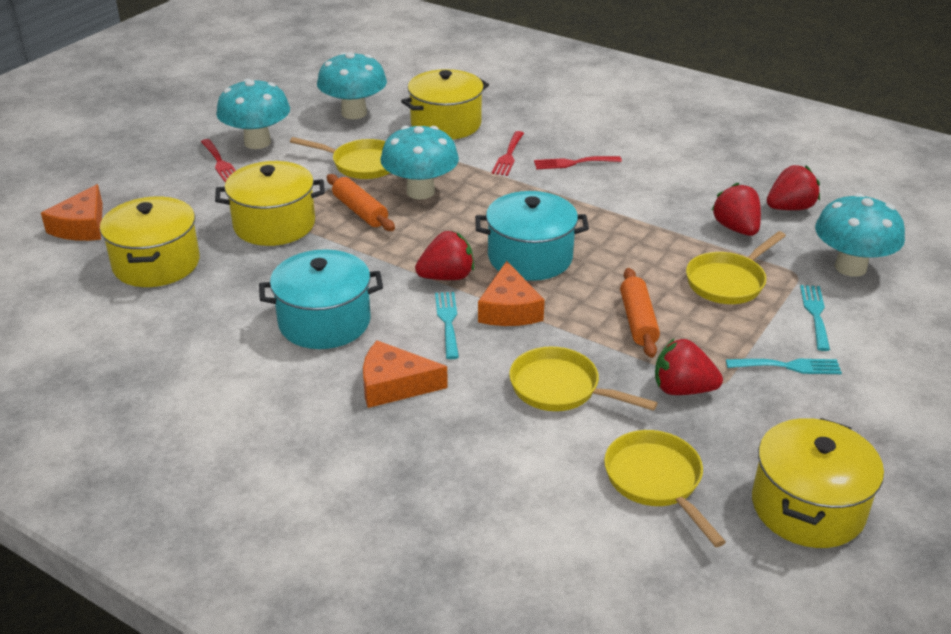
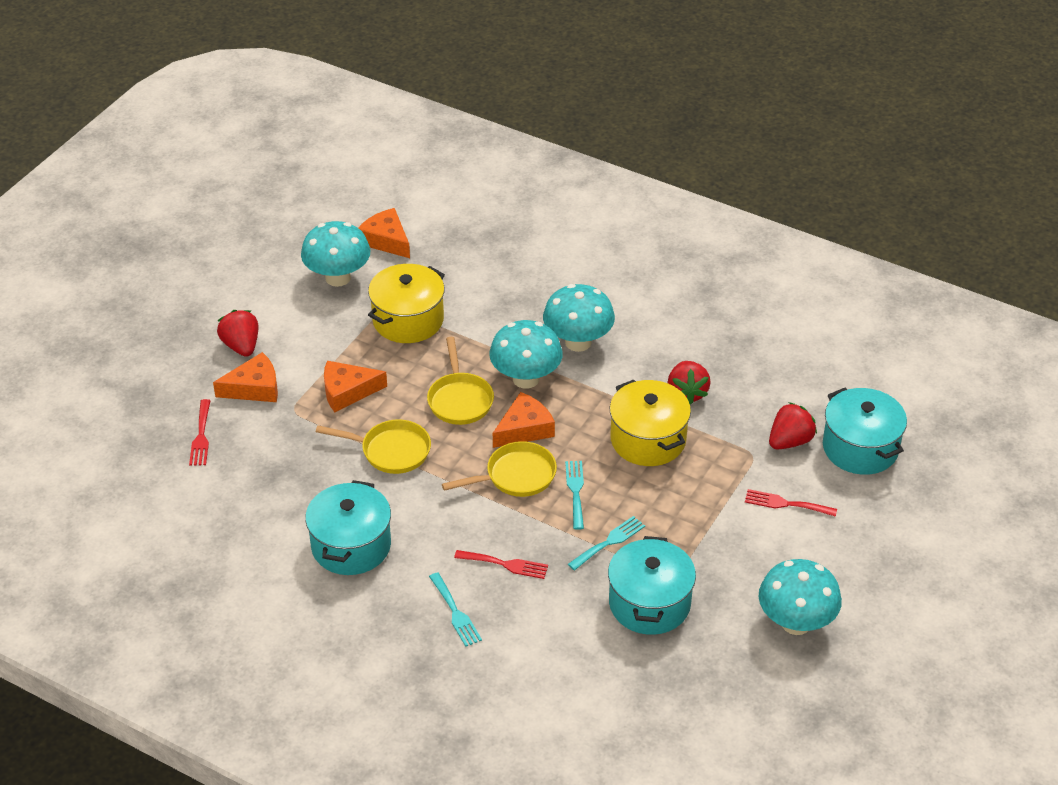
orange cheese: 3 -> 4
orange rolling pin: 2 -> 0
red strawberry: 4 -> 3
turquoise pot: 2 -> 3
yellow pan: 4 -> 3
yellow pot: 4 -> 2

